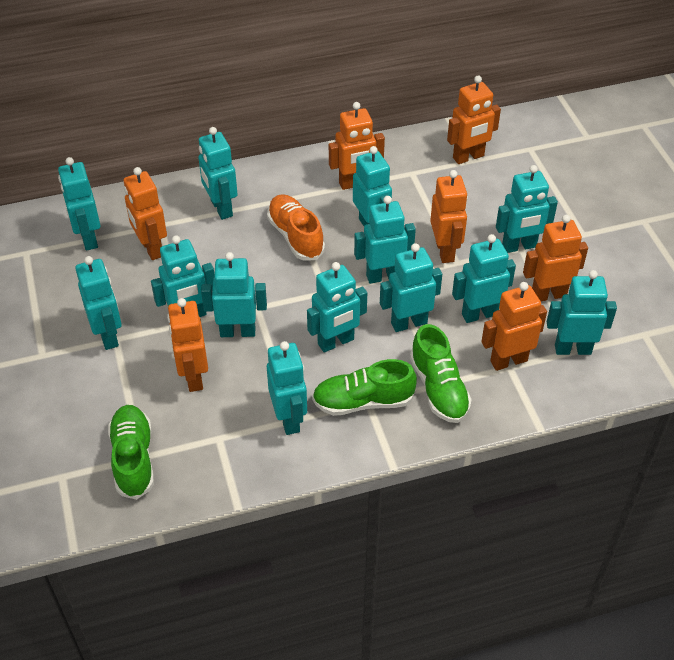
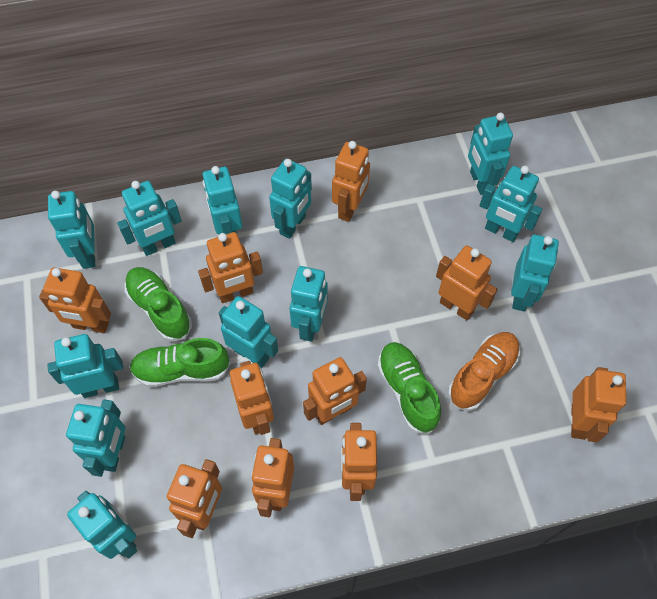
orange robot: 7 -> 10
turquoise robot: 13 -> 12

